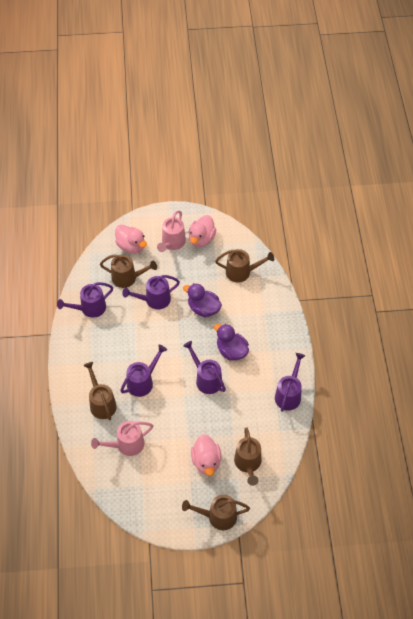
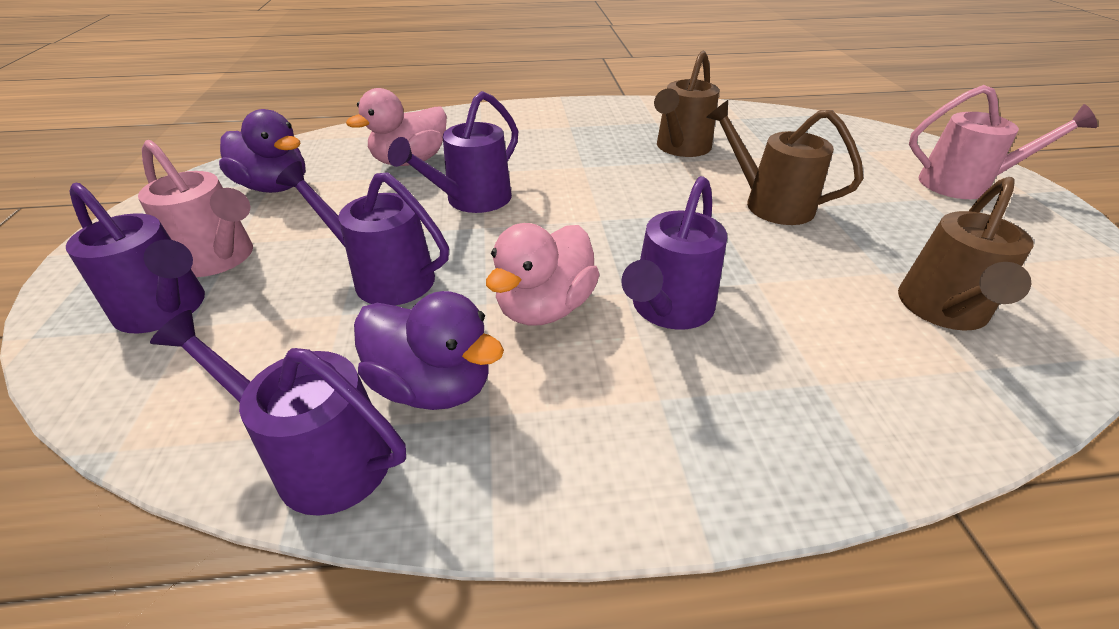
brown watering can: 5 -> 3
pink duck: 3 -> 2

